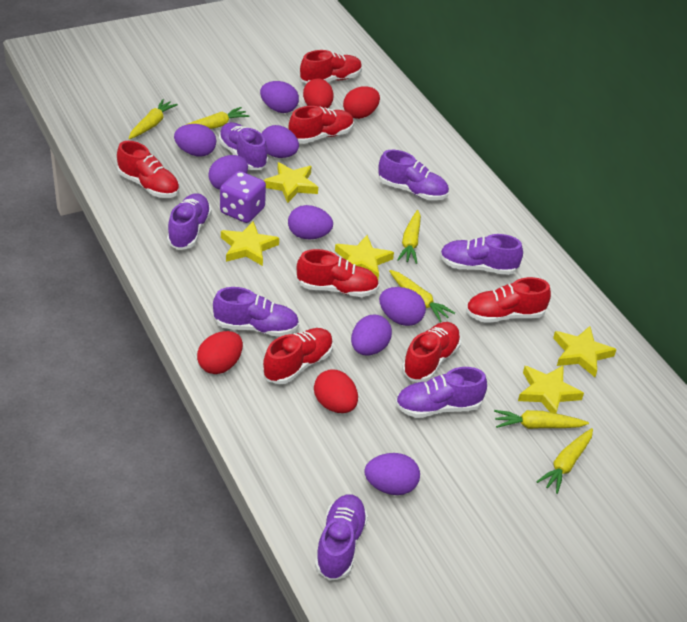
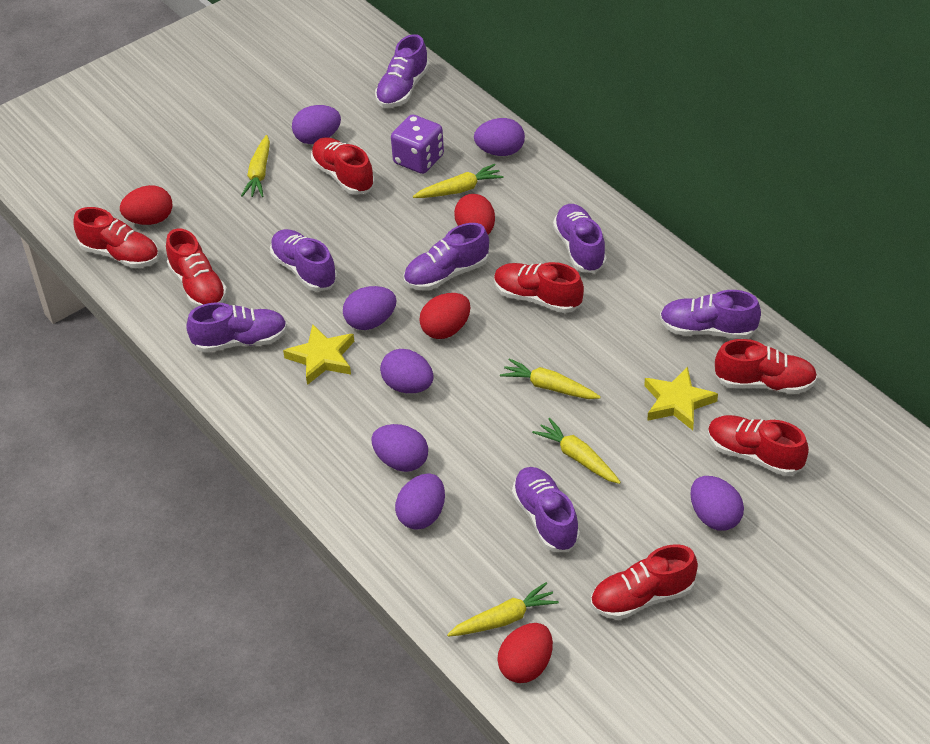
purple egg: 8 -> 7
yellow carrot: 6 -> 5
yellow star: 5 -> 2

